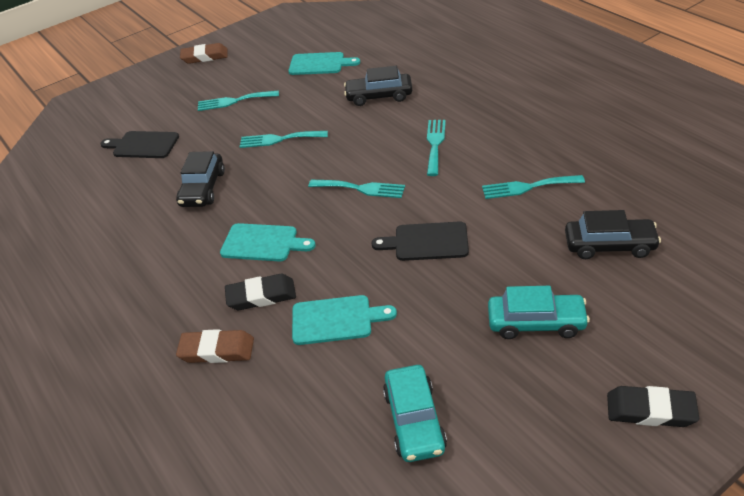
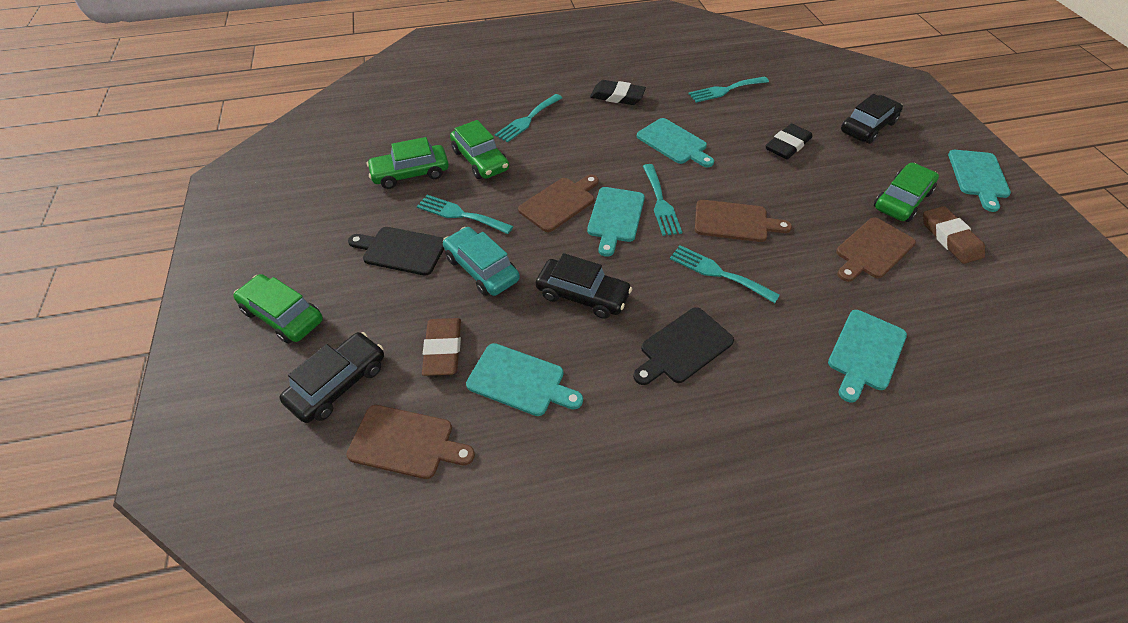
brown cutting board: 0 -> 4
green car: 0 -> 4
turquoise car: 2 -> 1
turquoise cutting board: 3 -> 5

